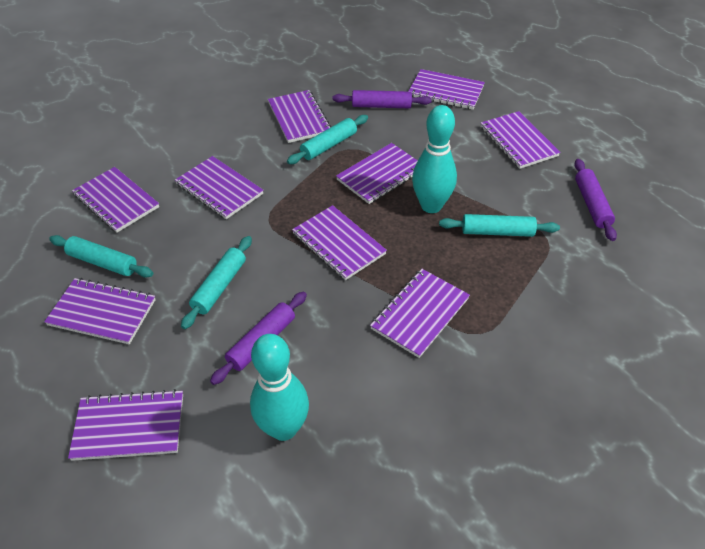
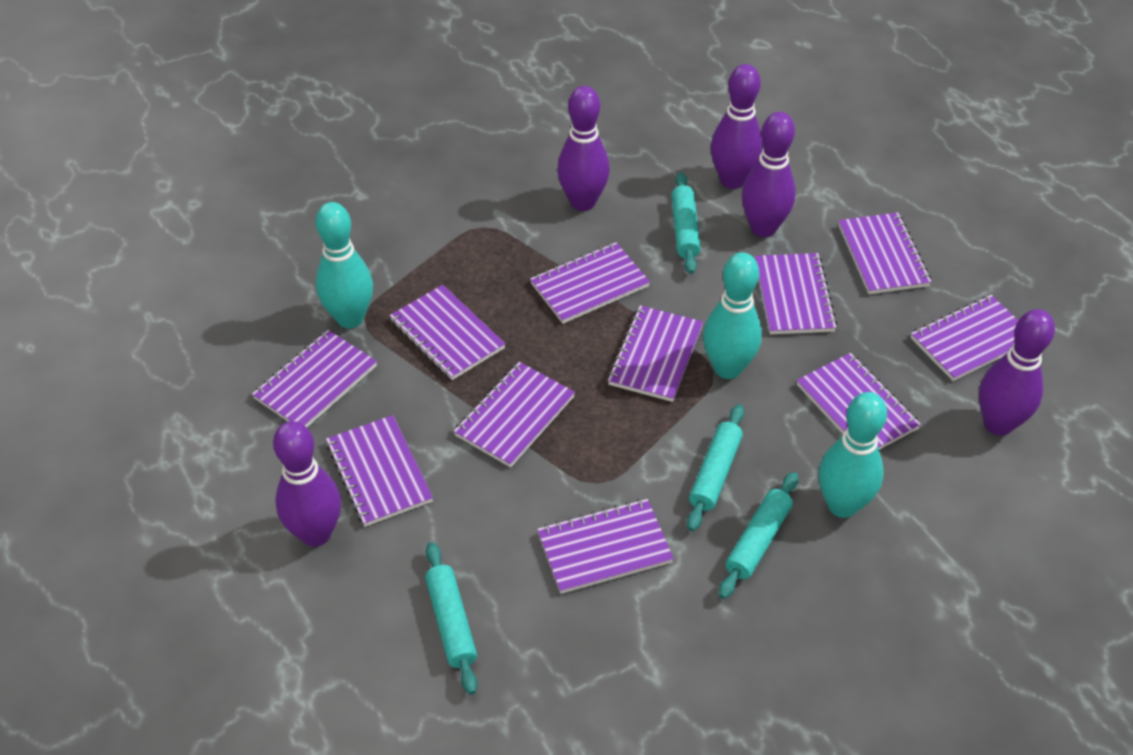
purple bowling pin: 0 -> 5
purple notebook: 10 -> 11
purple rolling pin: 3 -> 0
turquoise bowling pin: 2 -> 3

